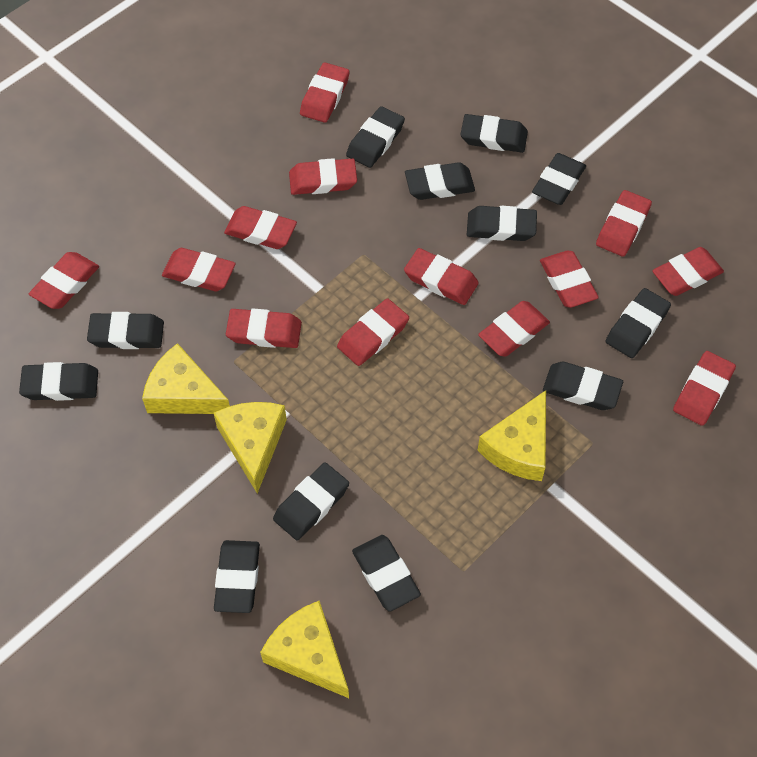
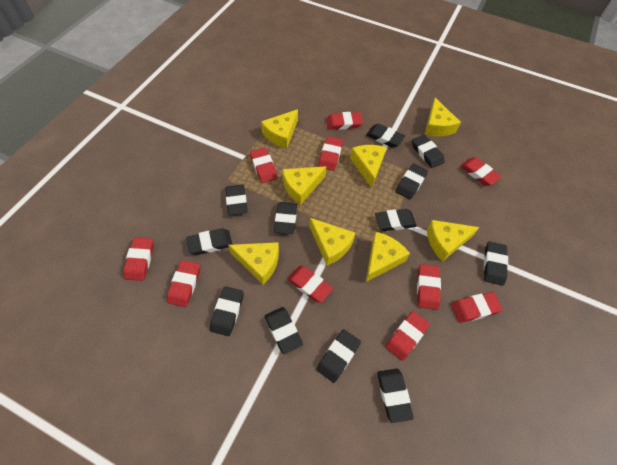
red eraser: 13 -> 10
yellow cheese: 4 -> 8

